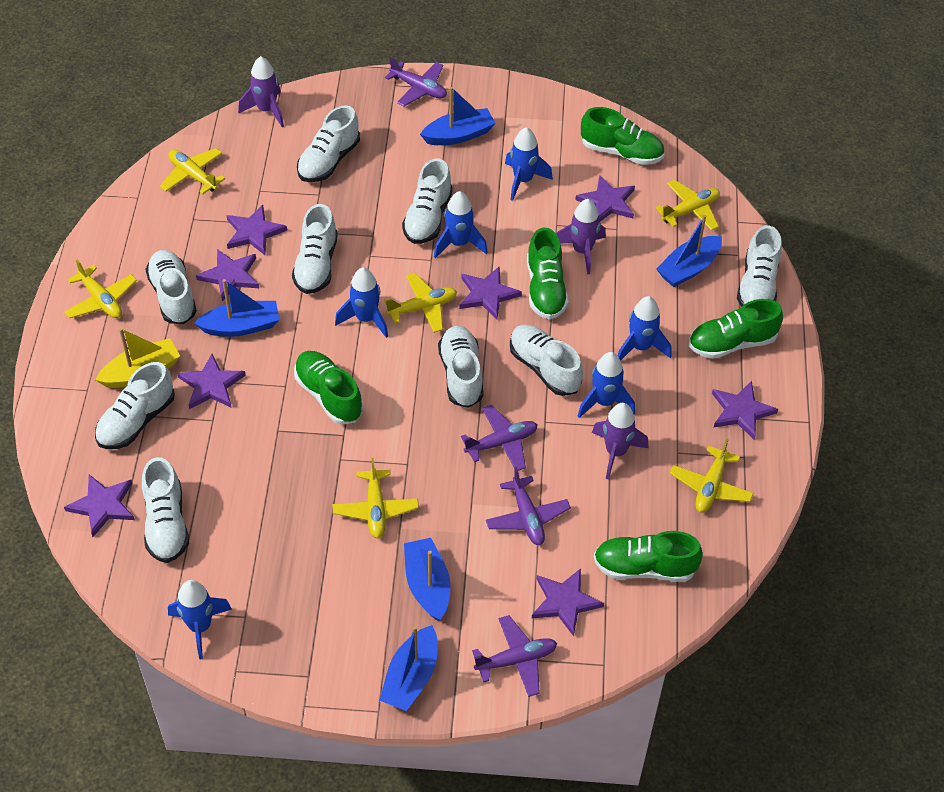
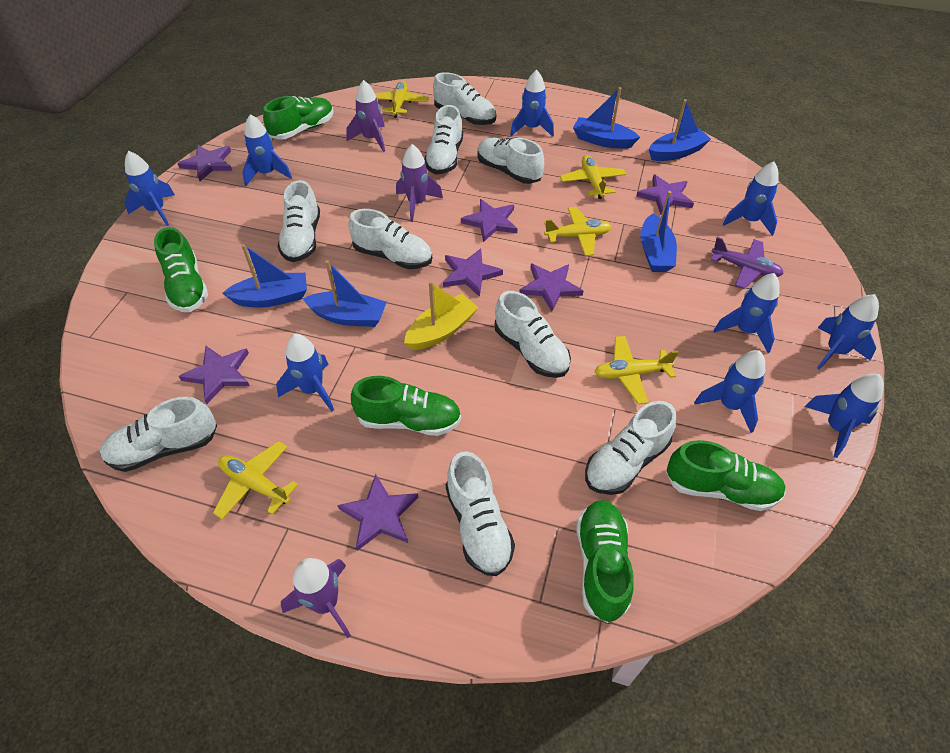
blue rocket: 6 -> 9
purple plane: 4 -> 1
purple star: 8 -> 7
yellow plane: 6 -> 5

